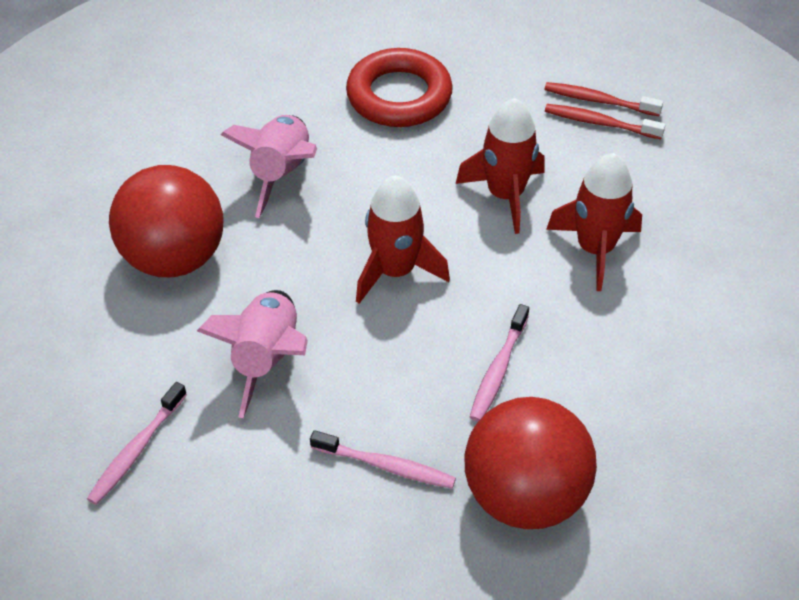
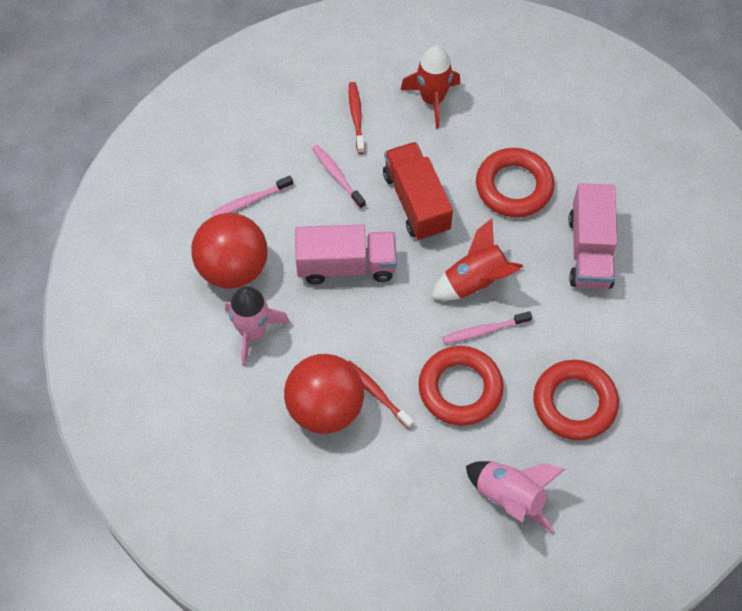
pink truck: 0 -> 2
red ring: 1 -> 3
red rocket: 3 -> 2
red truck: 0 -> 1

